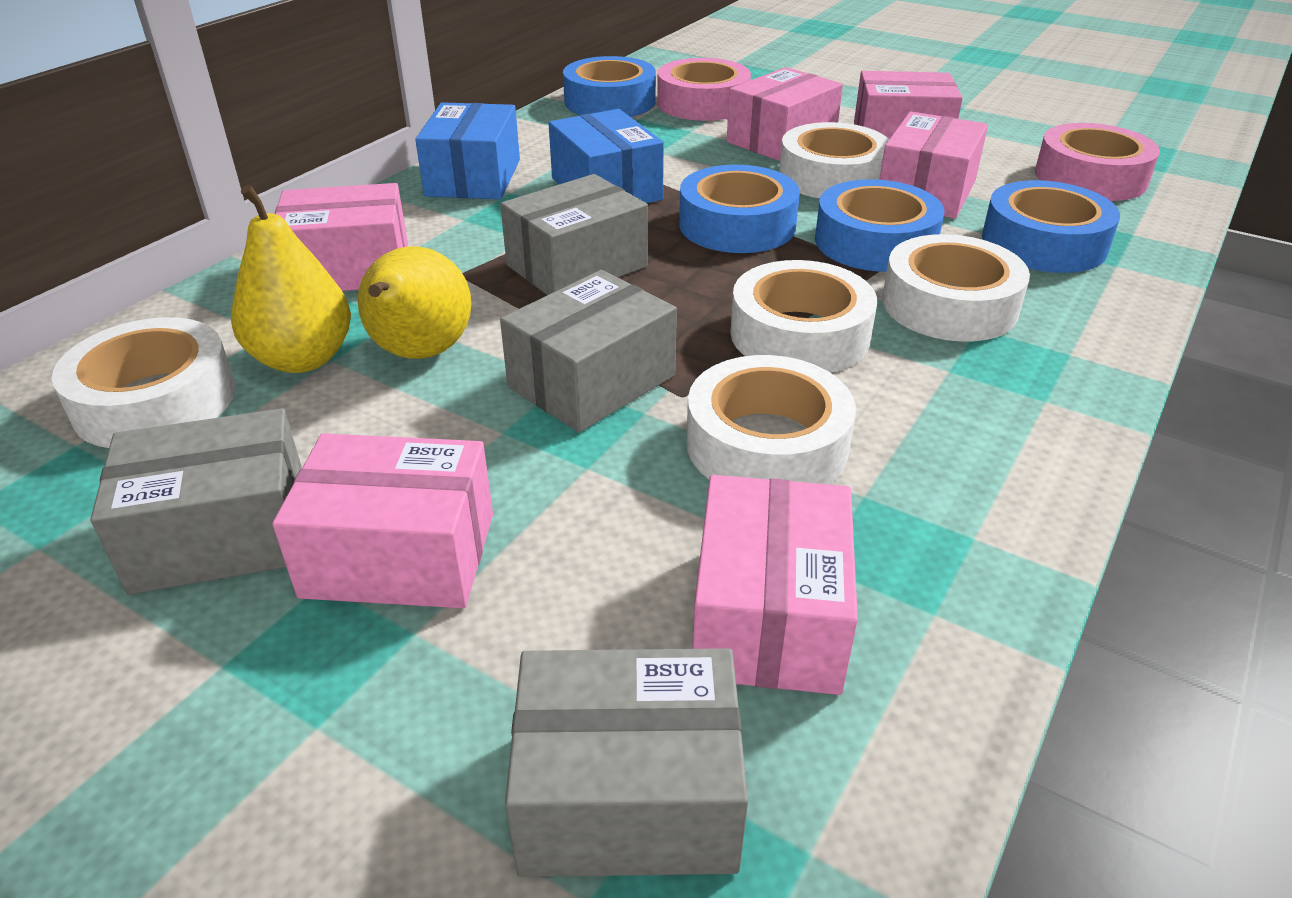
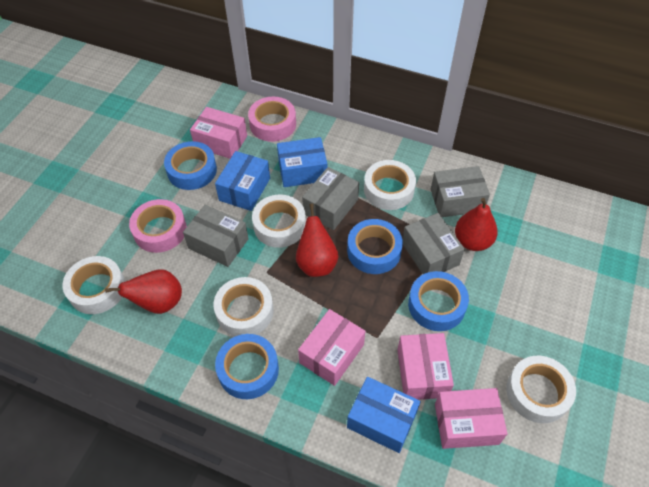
blue box: 2 -> 3
pink box: 6 -> 4
red pear: 0 -> 3
yellow pear: 2 -> 0

